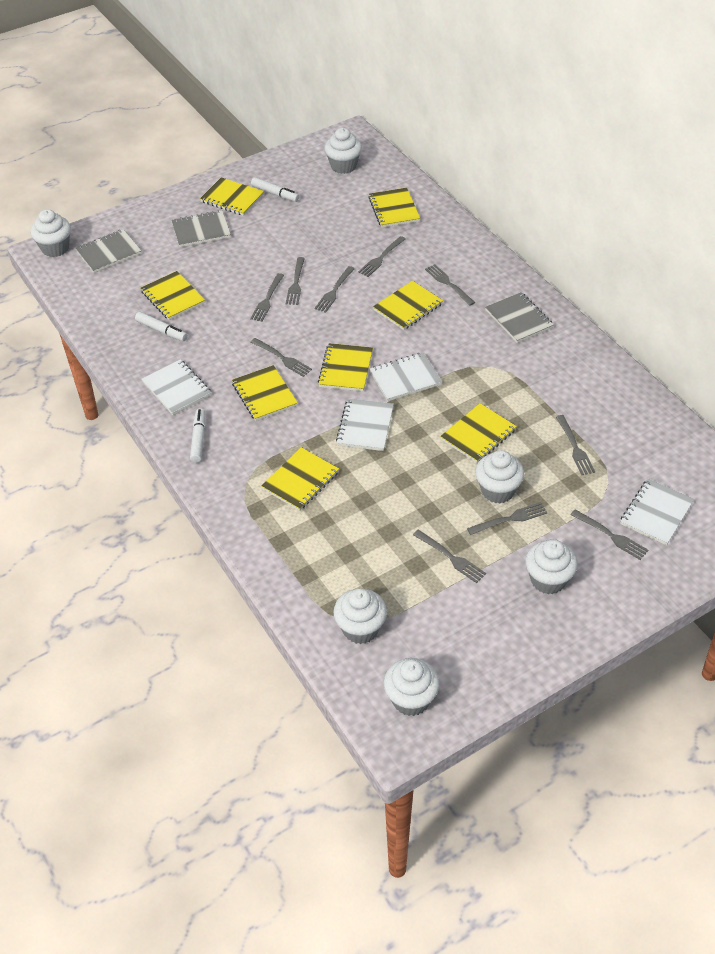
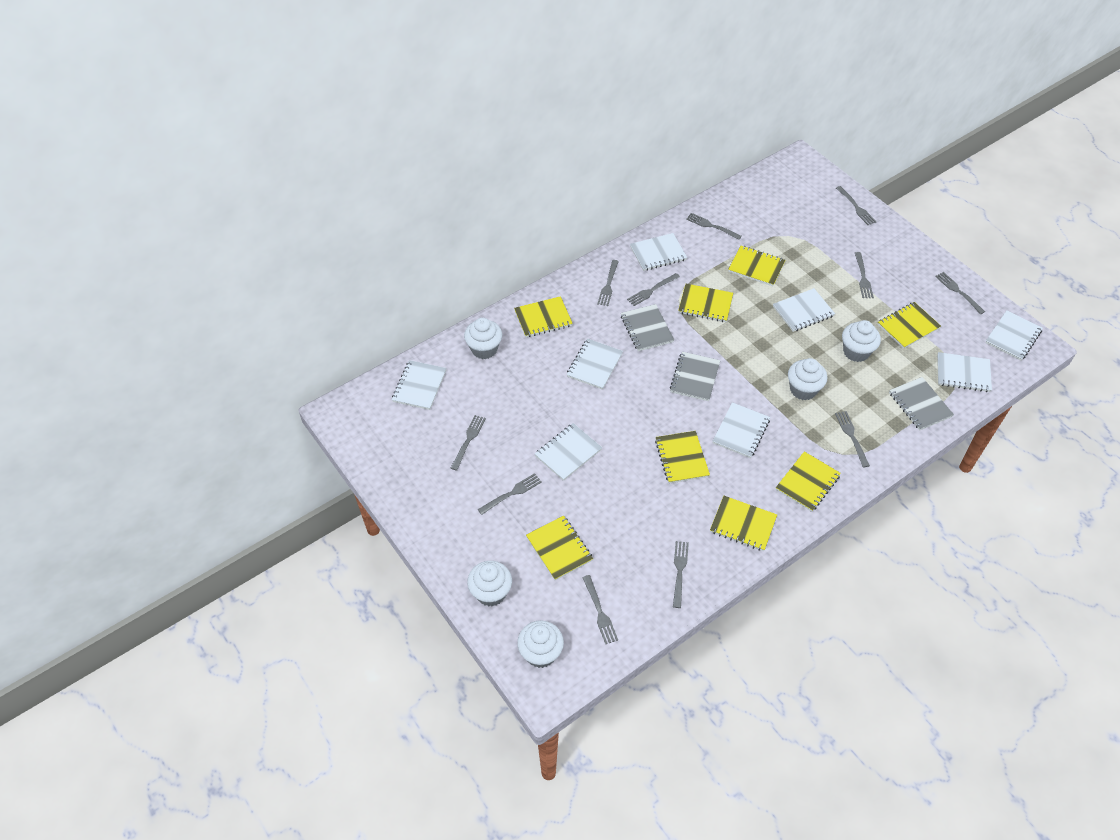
grey fork: 10 -> 11
white cupcake: 6 -> 5
white marker: 3 -> 0
white notebook: 4 -> 8

